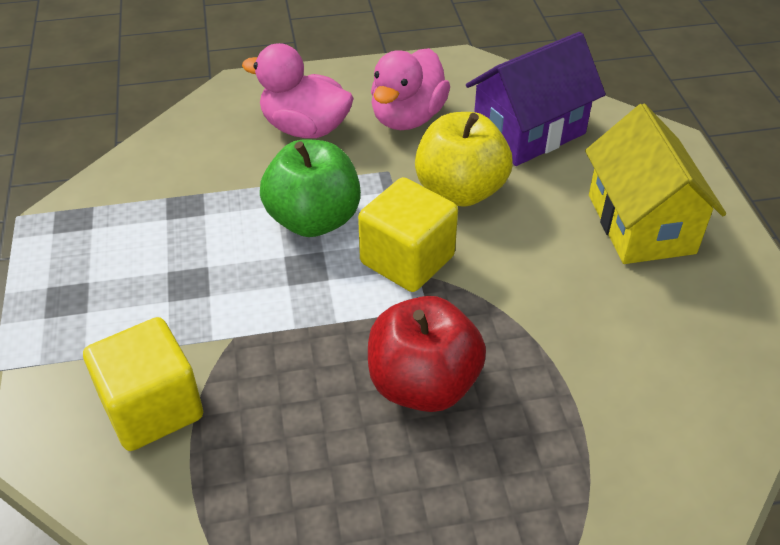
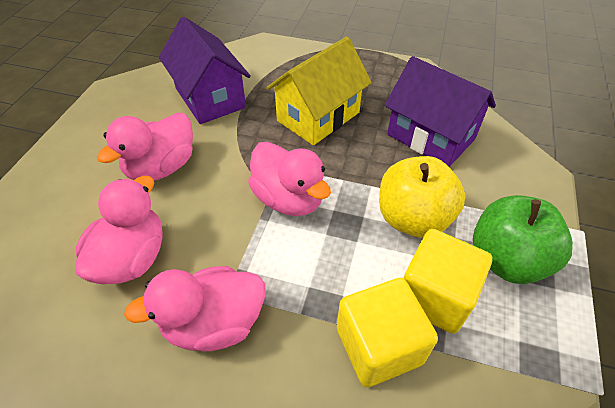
pink duck: 2 -> 4
purple house: 1 -> 2
red apple: 1 -> 0

